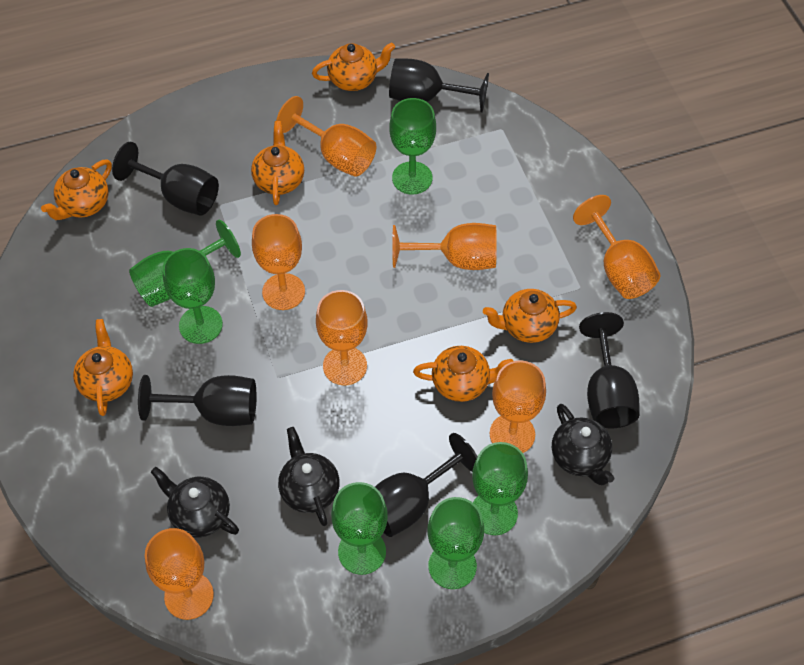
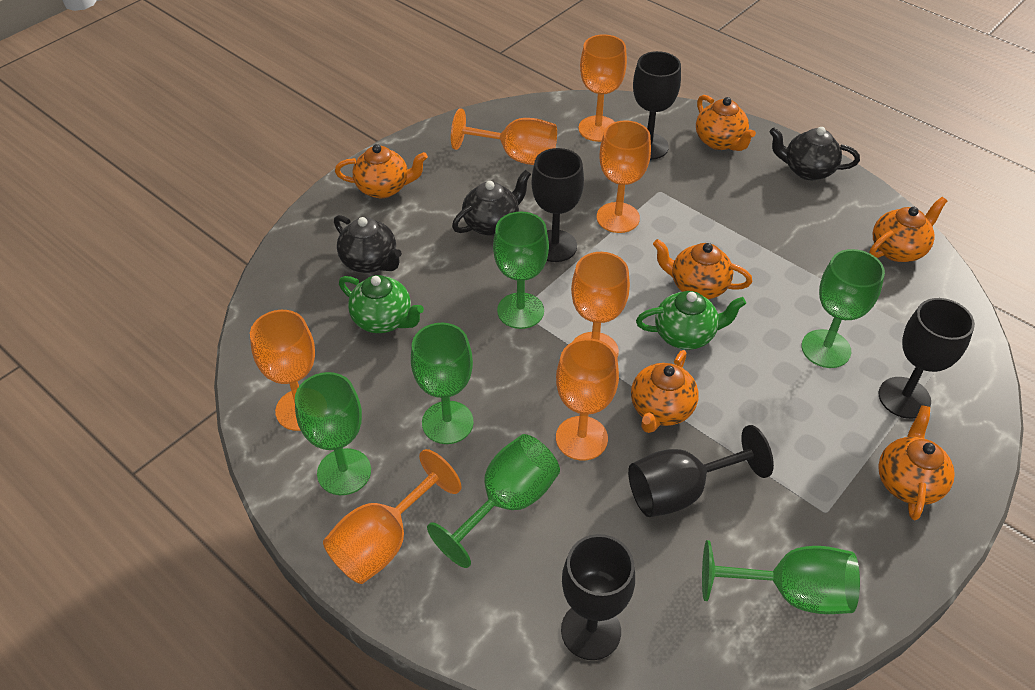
green teapot: 0 -> 2

